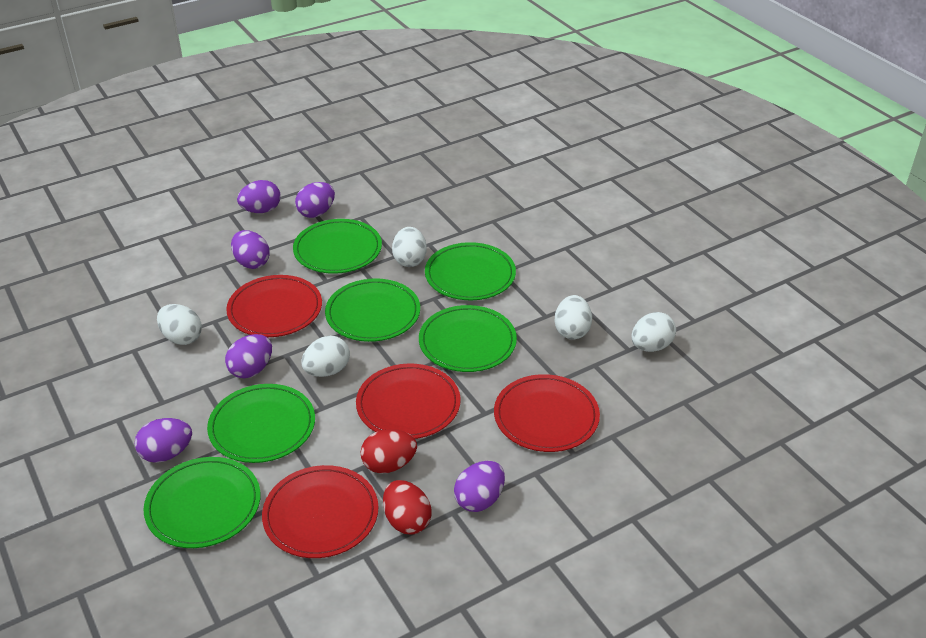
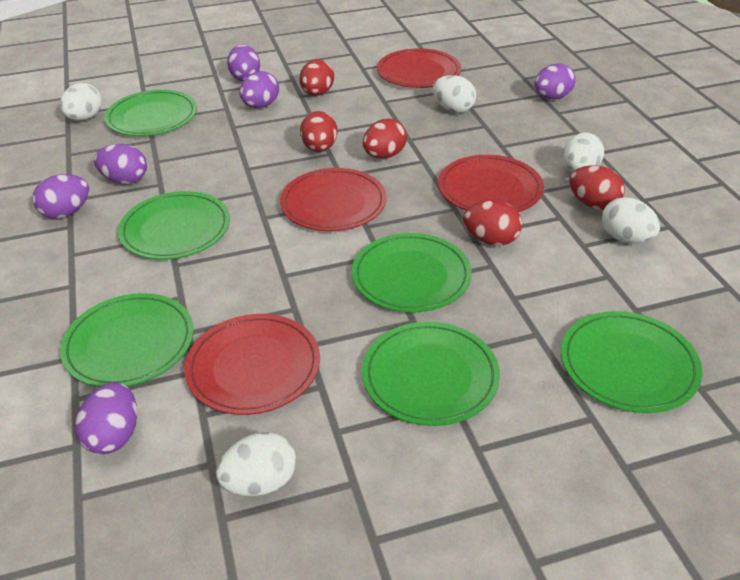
red egg: 2 -> 5

